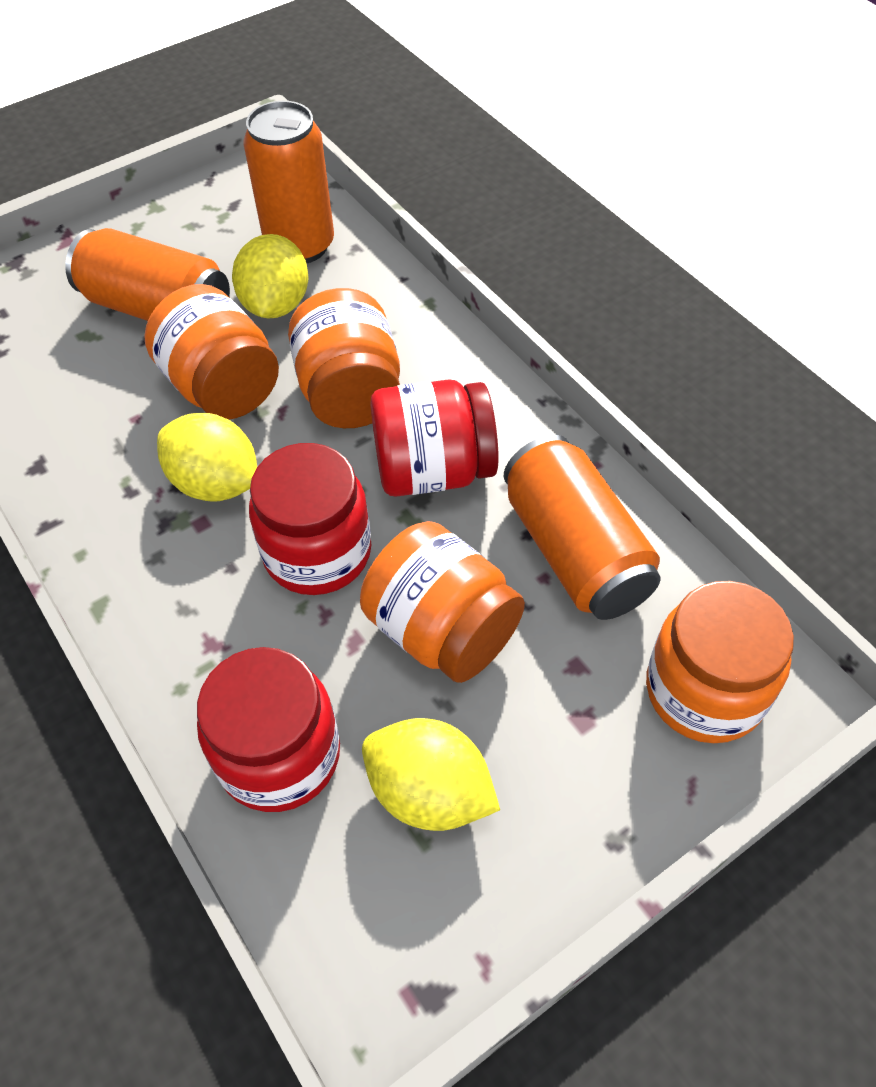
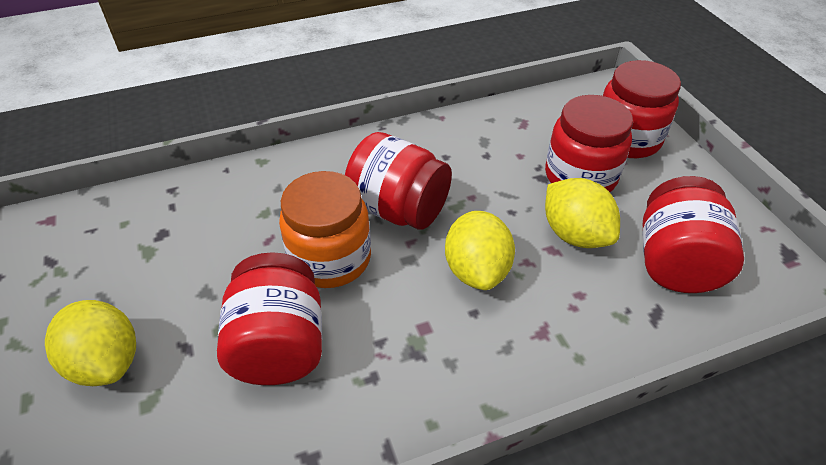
orange can: 3 -> 0
orange jar: 4 -> 1
red jar: 3 -> 5

